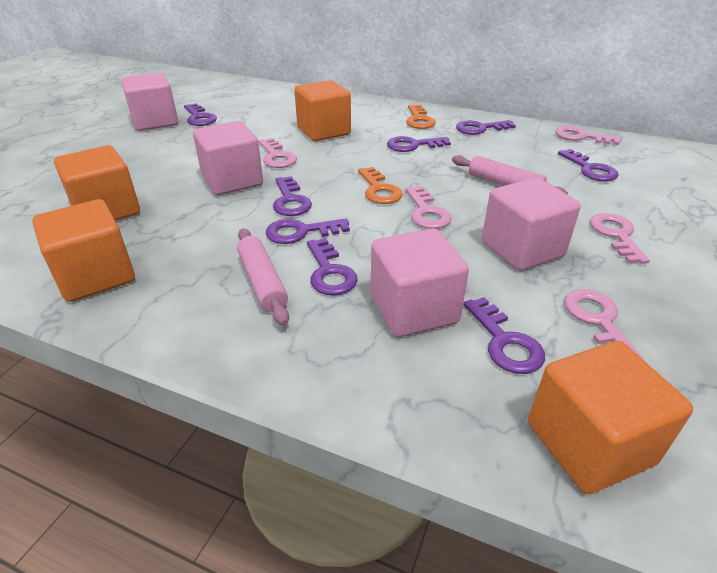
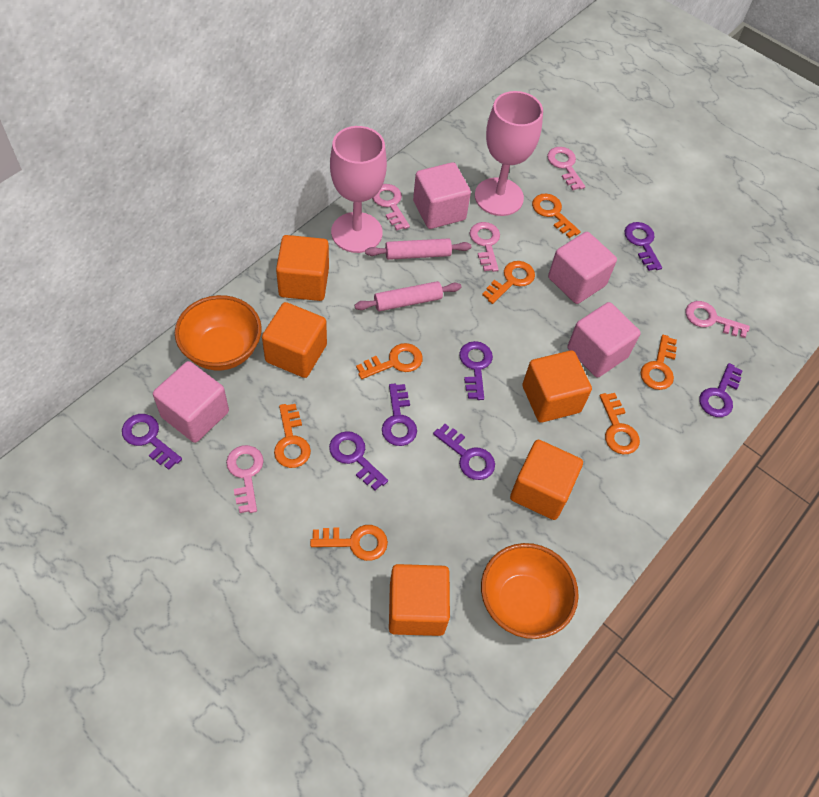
orange bowl: 0 -> 2
orange cube: 4 -> 5
orange key: 2 -> 7
pink goblet: 0 -> 2
purple key: 8 -> 7

